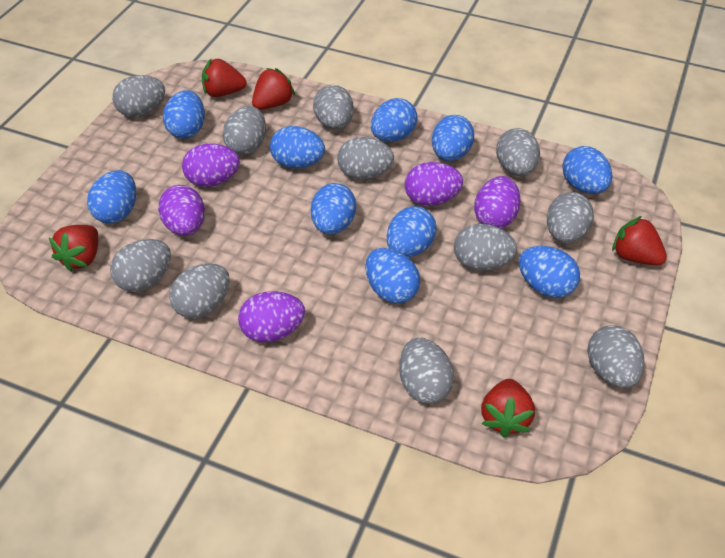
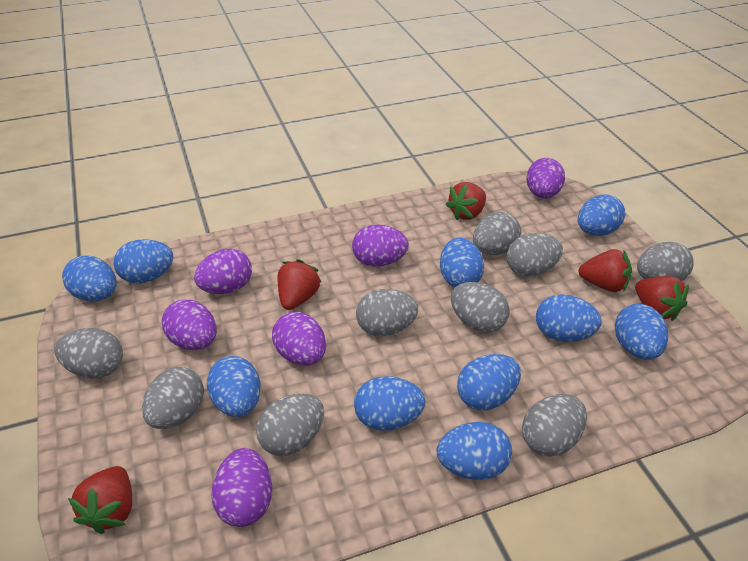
grey egg: 11 -> 9
purple egg: 5 -> 6

